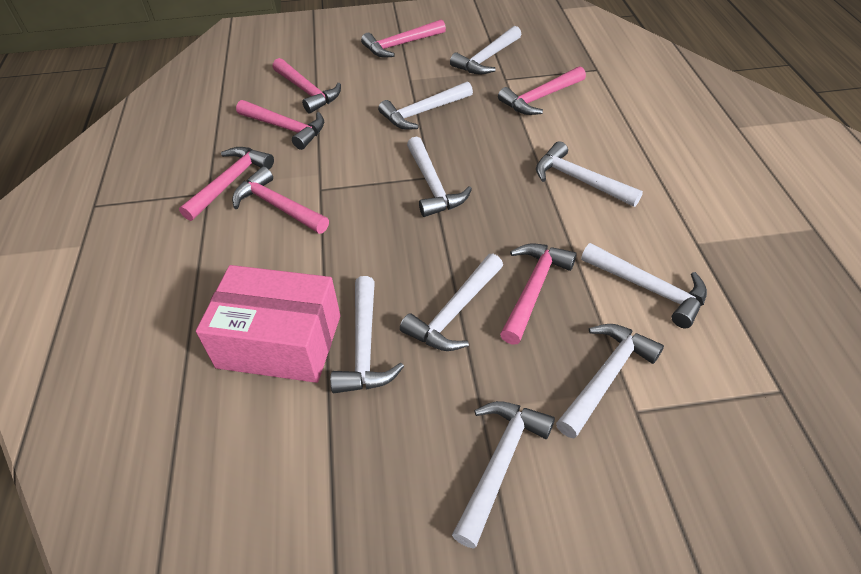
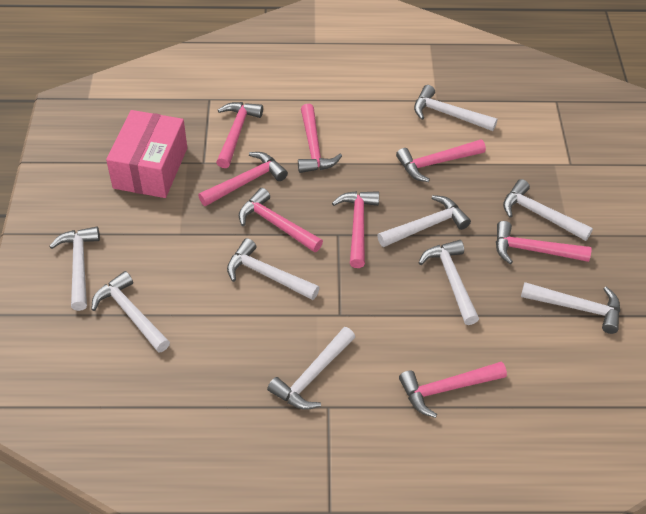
pink hammer: 7 -> 8

